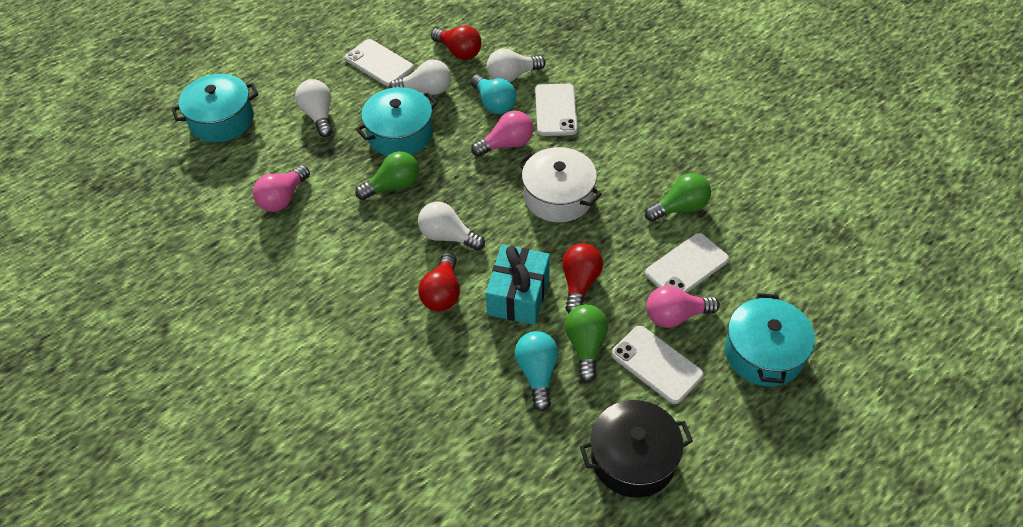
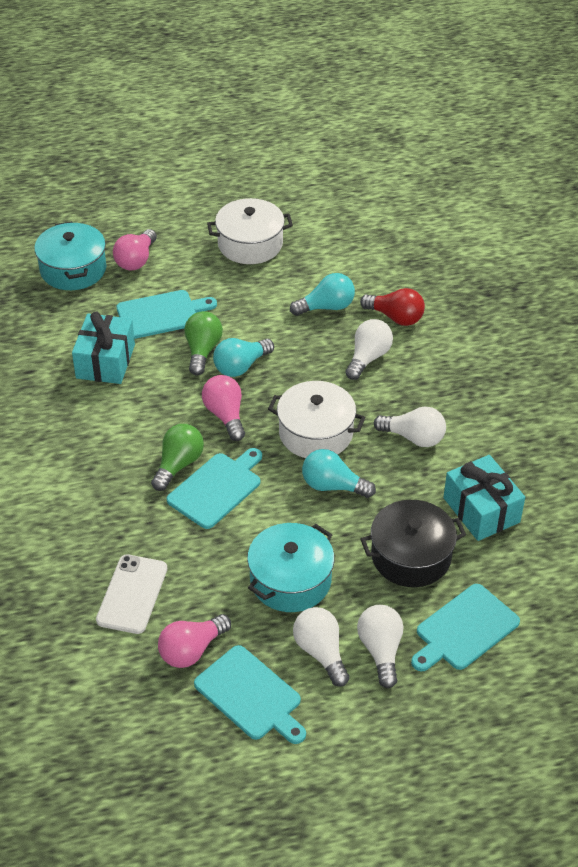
green light bulb: 3 -> 2
red light bulb: 3 -> 1
turquoise cutting board: 0 -> 4
turquoise gift: 1 -> 2
turquoise light bulb: 2 -> 3
turquoise pot: 3 -> 2
white phone: 4 -> 1
white pot: 1 -> 2

